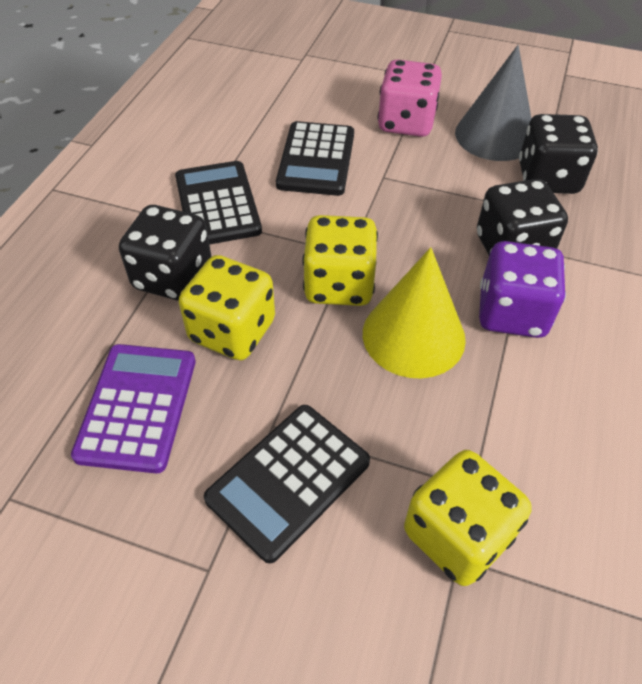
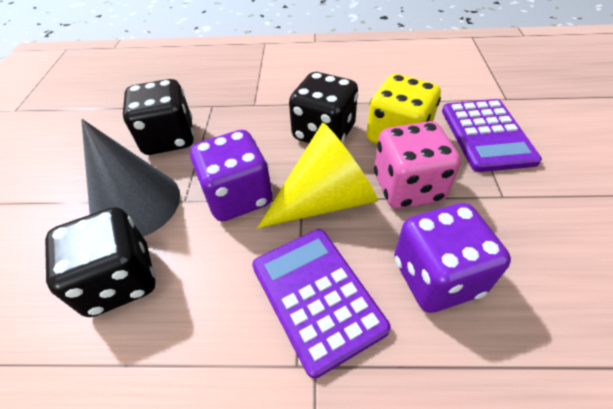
black calculator: 3 -> 0
purple calculator: 1 -> 2
purple dice: 1 -> 2
yellow dice: 3 -> 1

